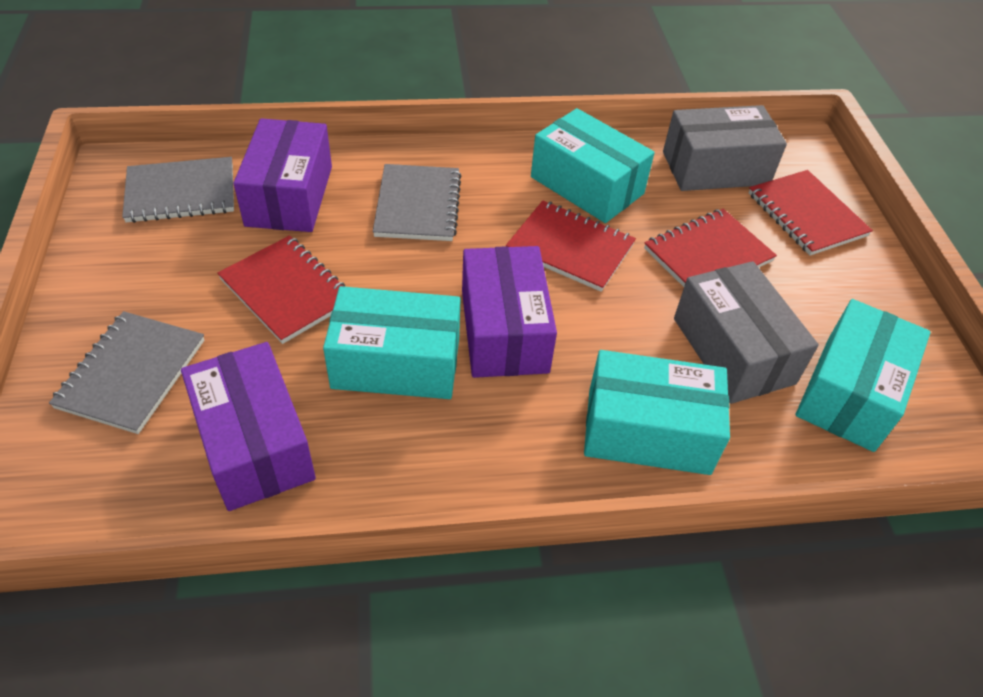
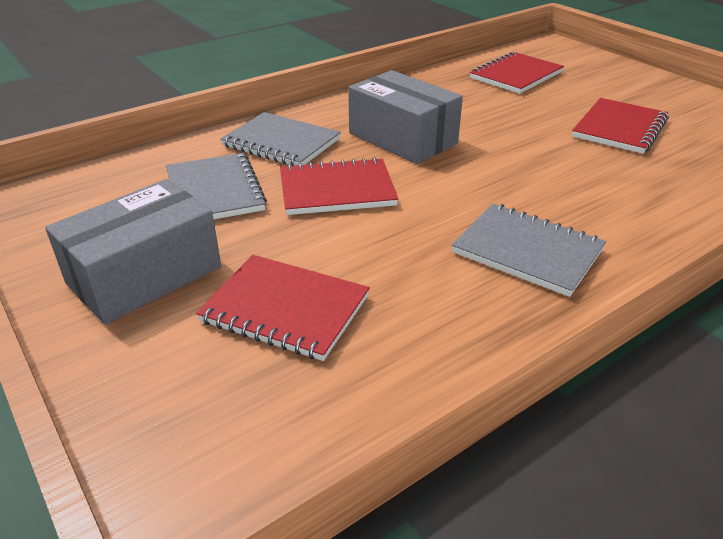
purple box: 3 -> 0
turquoise box: 4 -> 0

